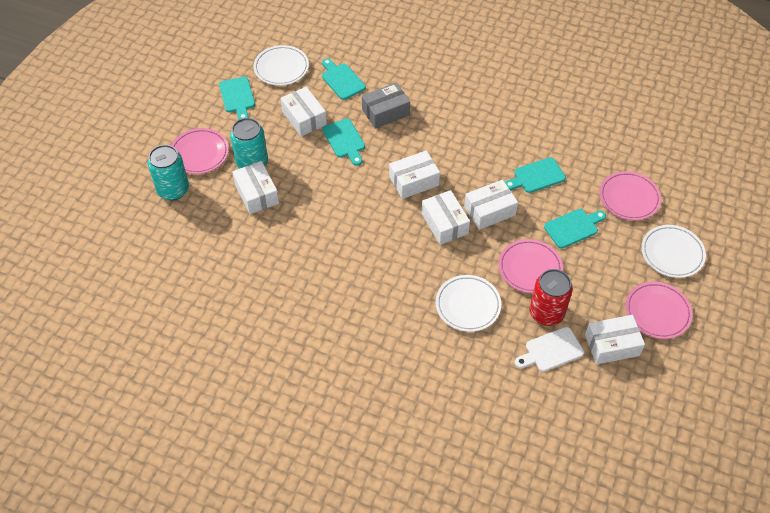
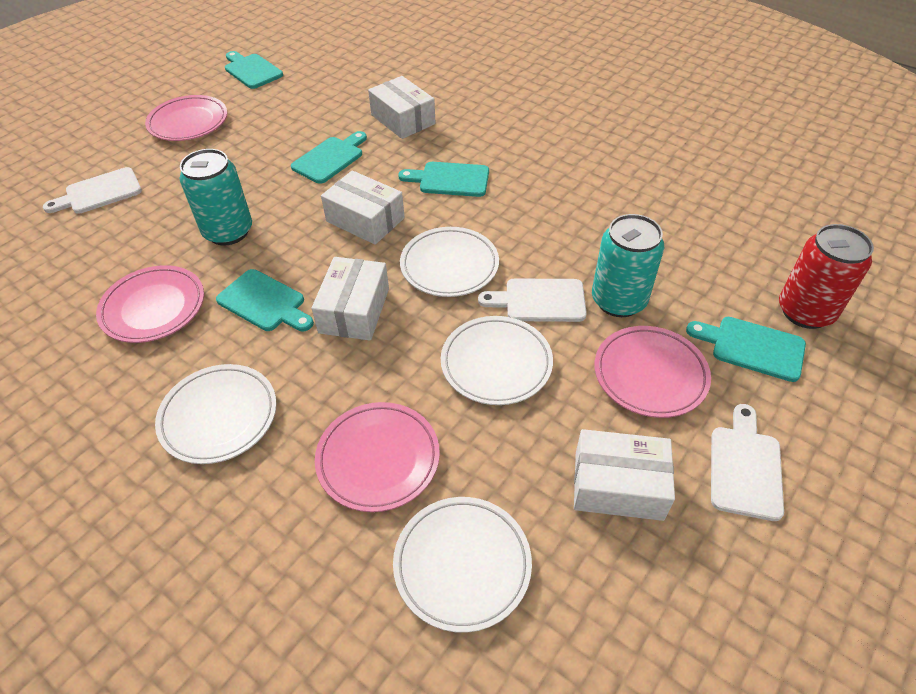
grey box: 1 -> 0
white box: 6 -> 4
white cutting board: 1 -> 3
white plate: 3 -> 4

